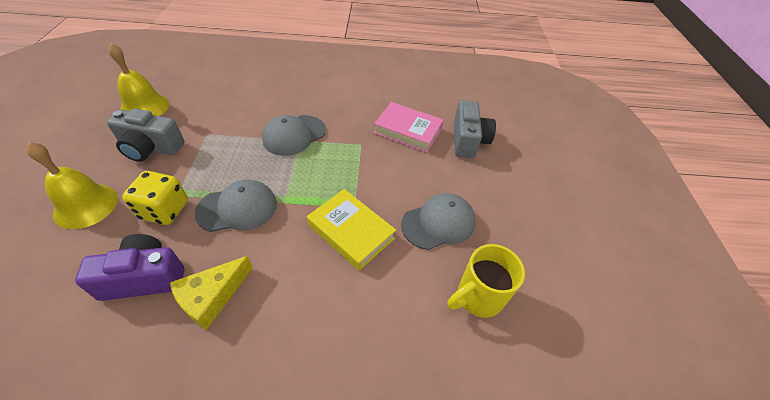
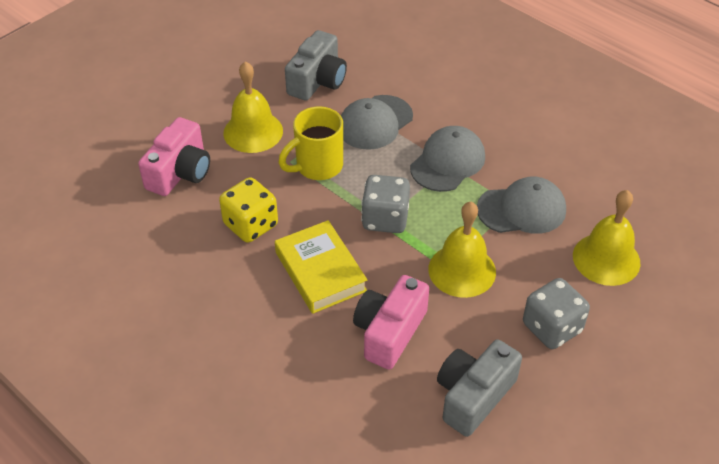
grey dice: 0 -> 2
pink book: 1 -> 0
pink camera: 0 -> 2
purple camera: 1 -> 0
yellow bell: 2 -> 3
yellow cheese: 1 -> 0

